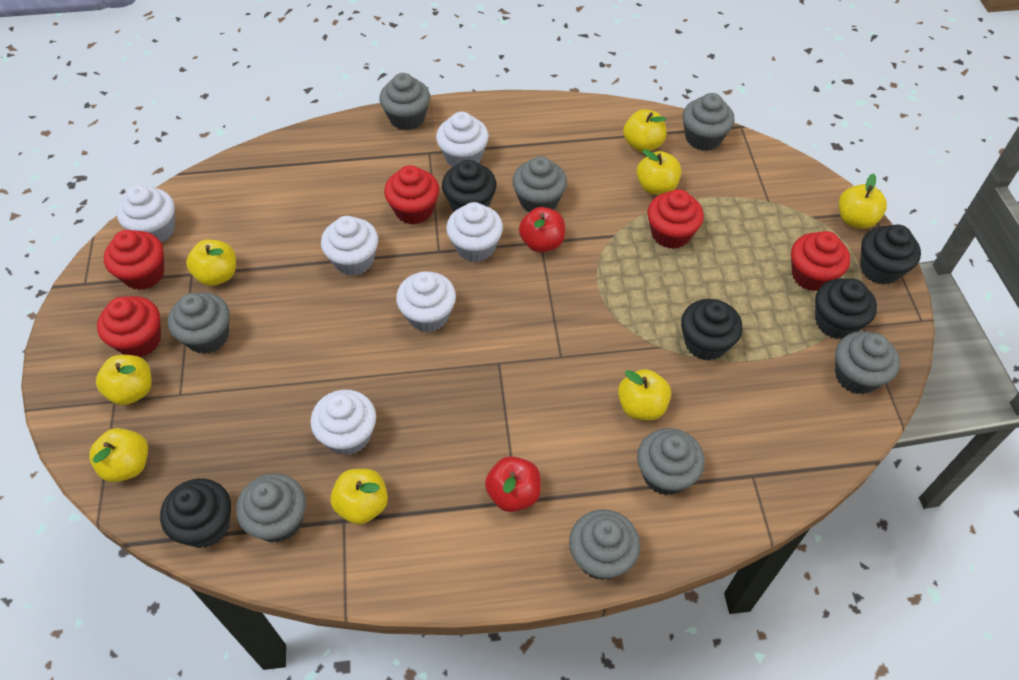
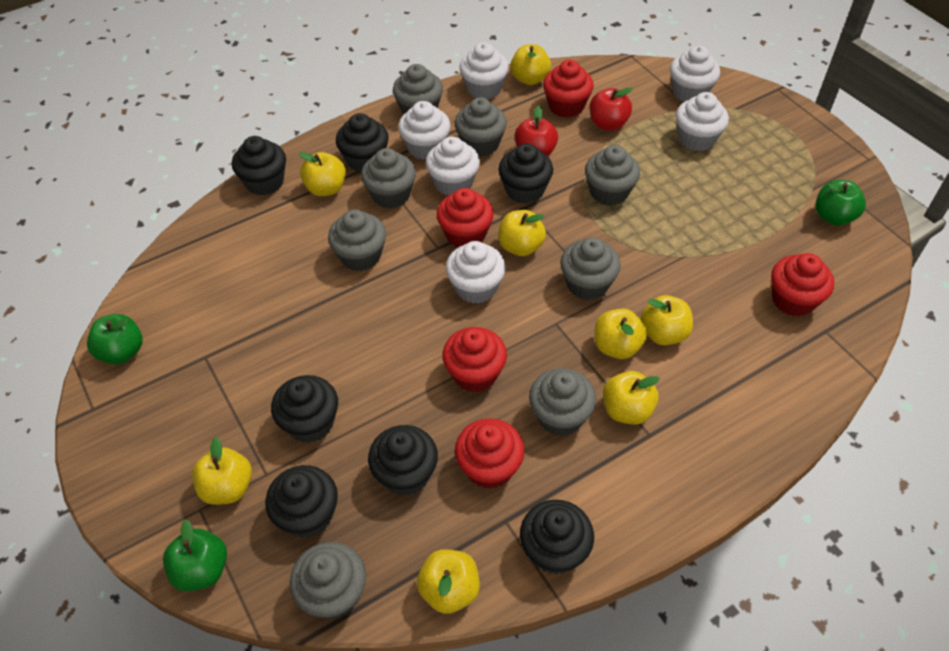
black cupcake: 5 -> 7
green apple: 0 -> 3

